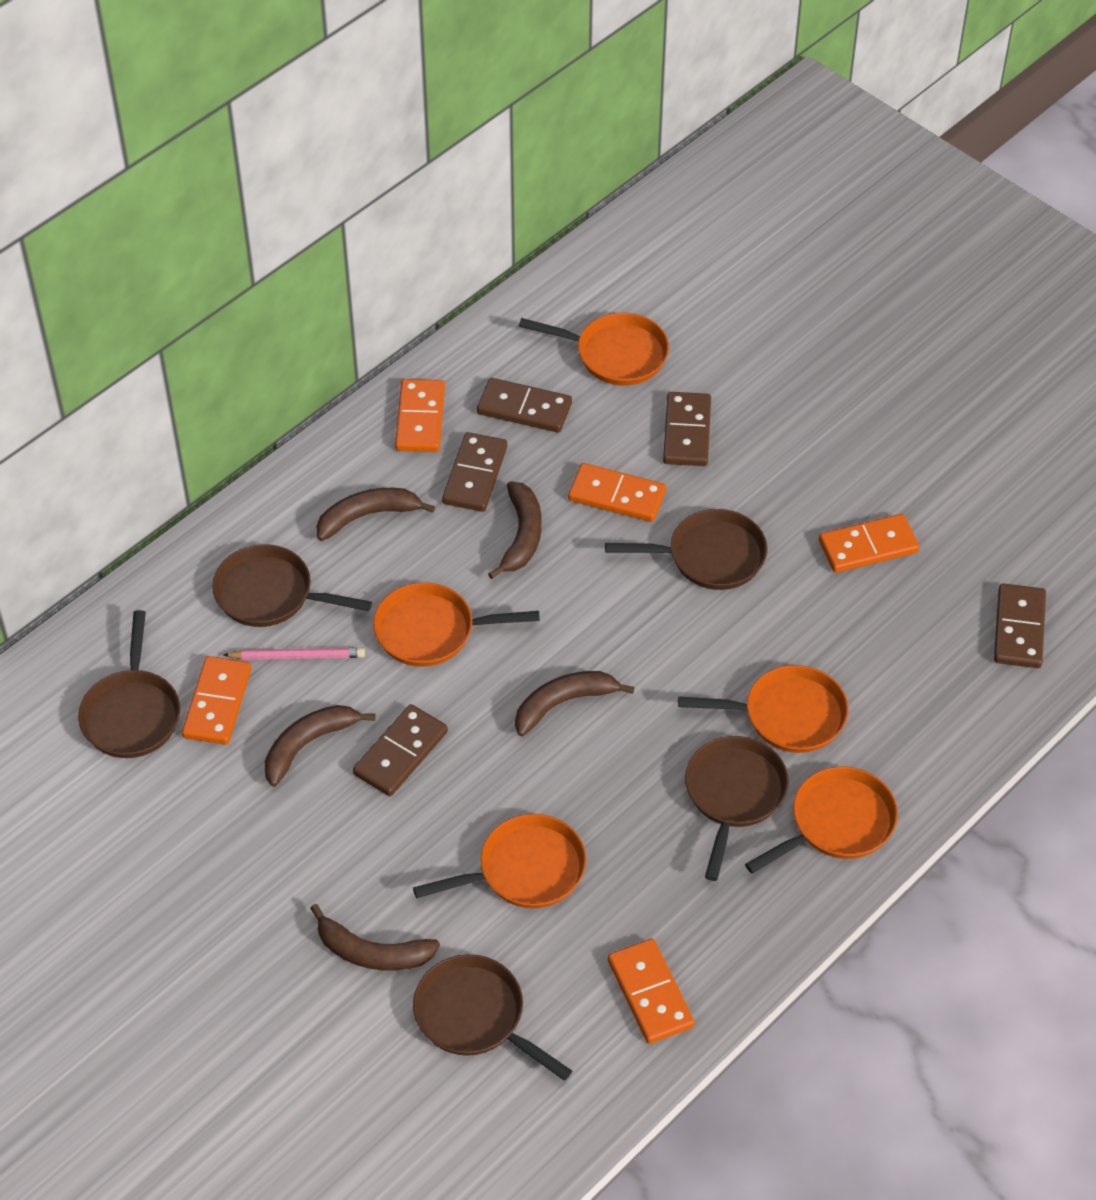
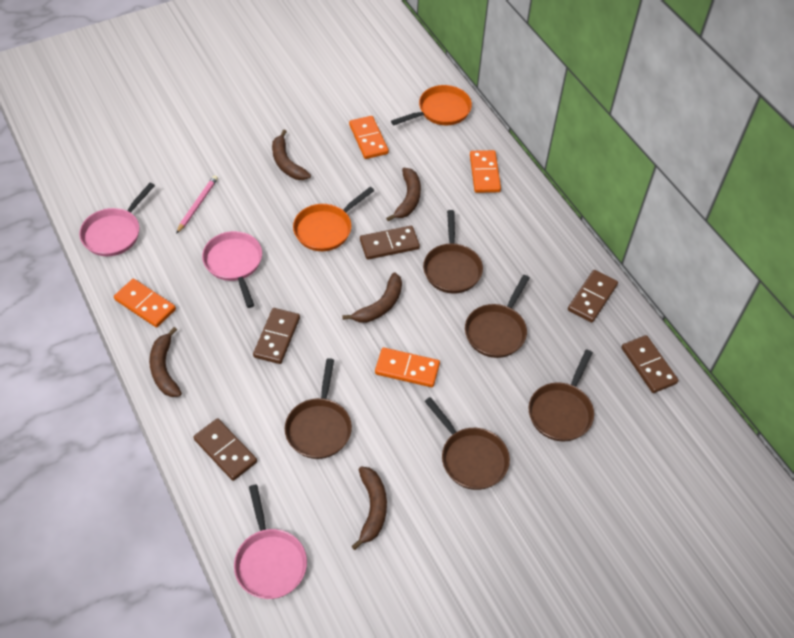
orange domino: 5 -> 4
orange pan: 5 -> 2
pink pan: 0 -> 3

